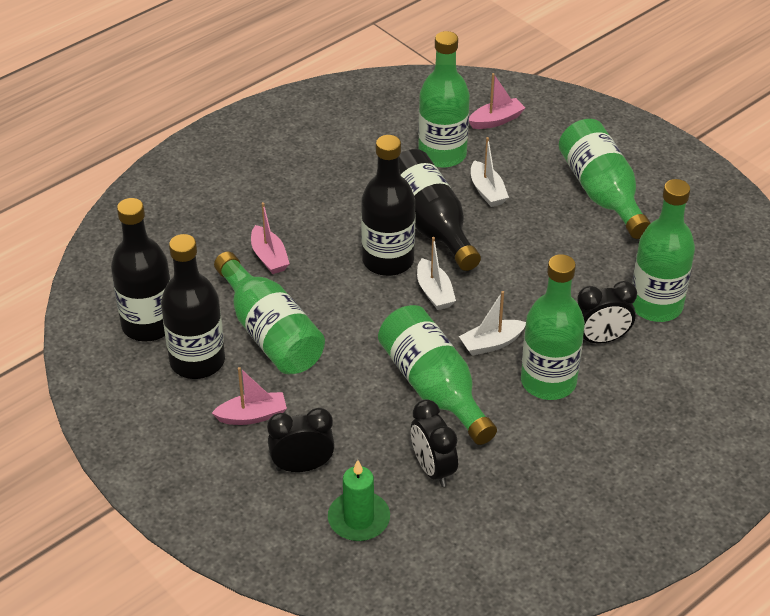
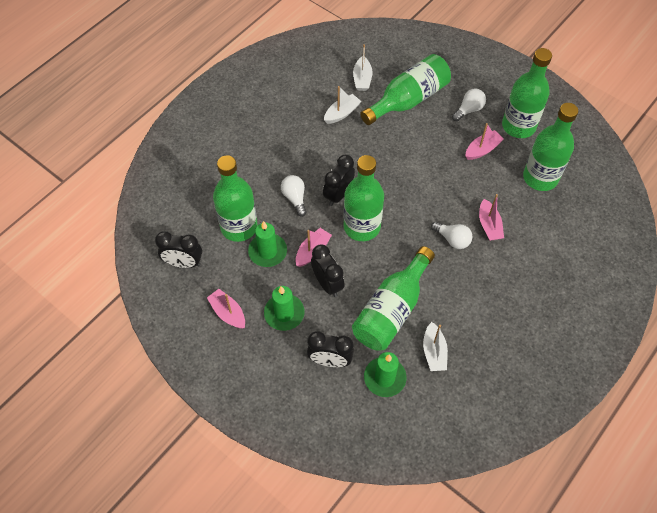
black bottle: 4 -> 0
black clock: 3 -> 4
green candle: 1 -> 3
pink boat: 3 -> 4
white light bulb: 0 -> 3

